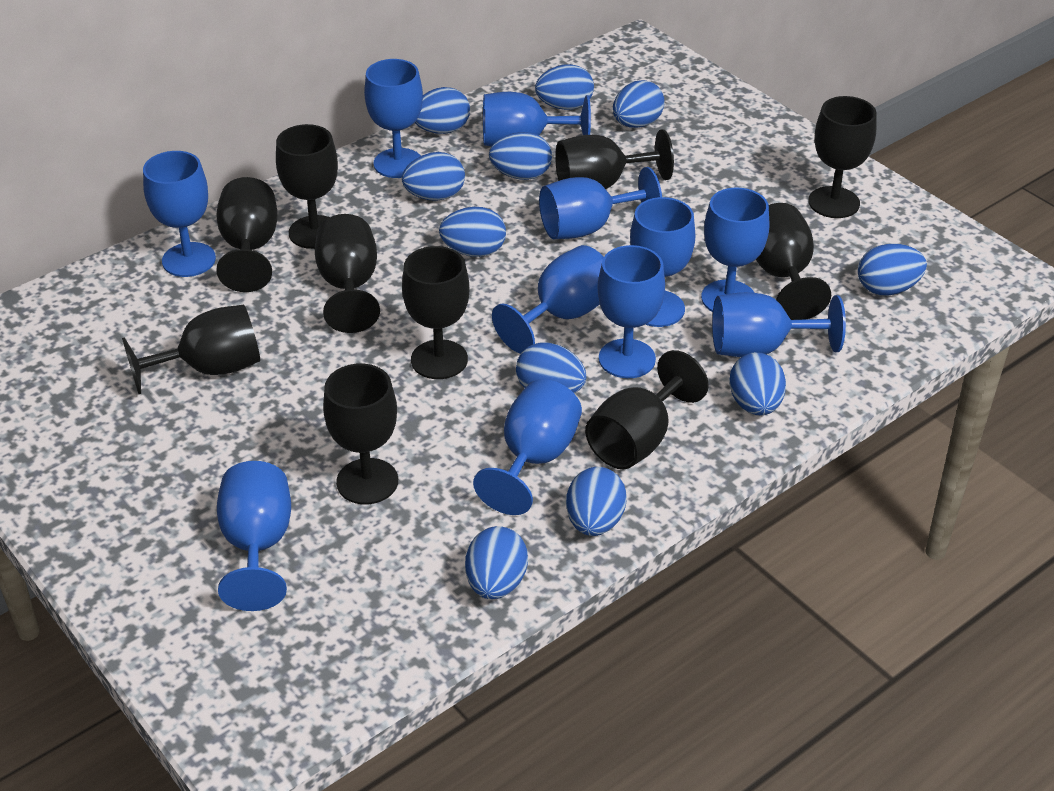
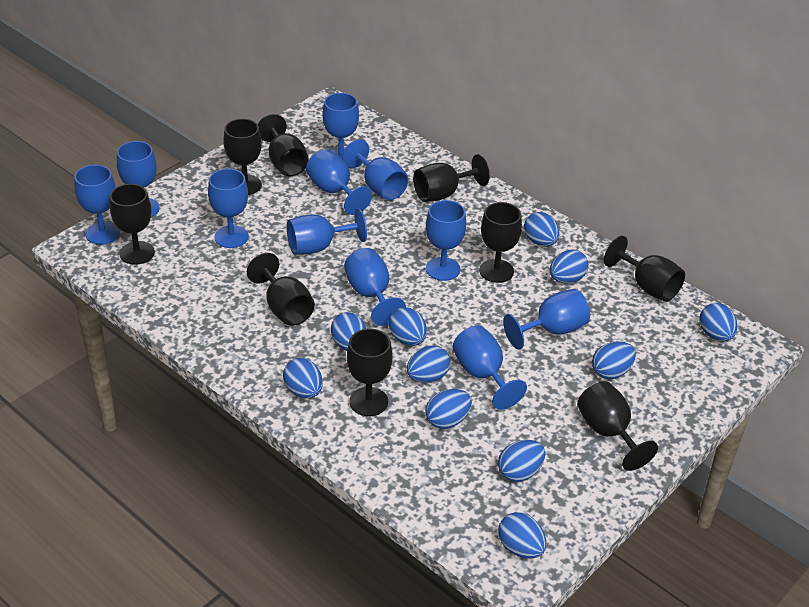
black goblet: 10 -> 9

